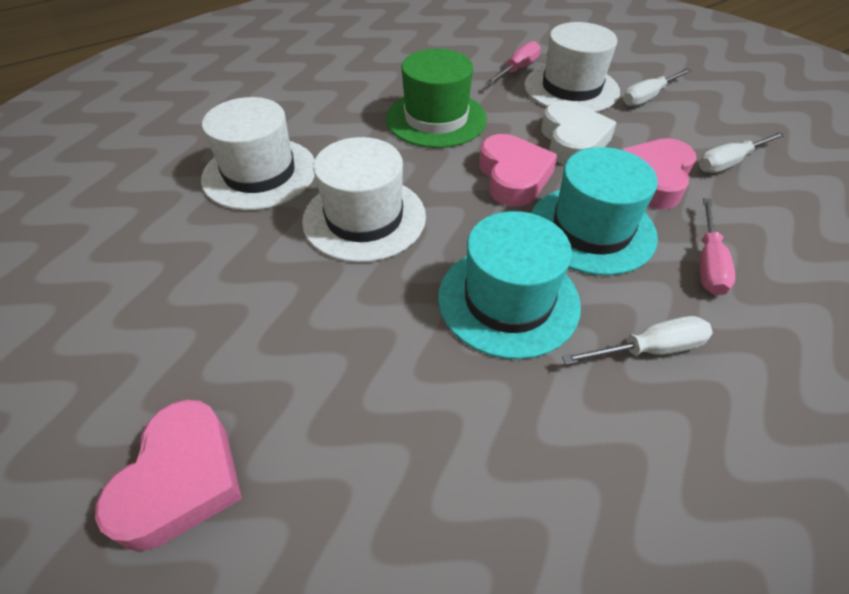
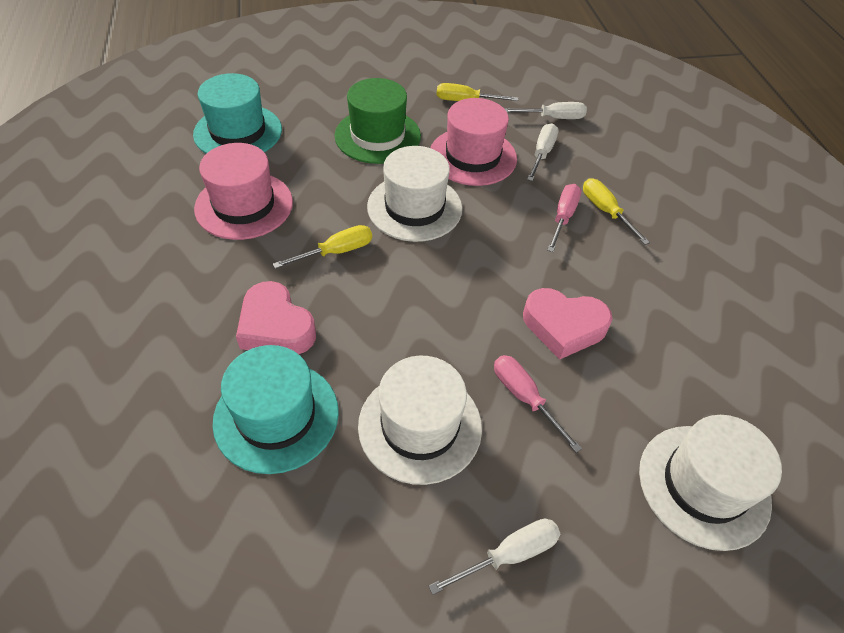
pink hat: 0 -> 2
pink heart: 3 -> 2
white heart: 1 -> 0
yellow screwdriver: 0 -> 3

